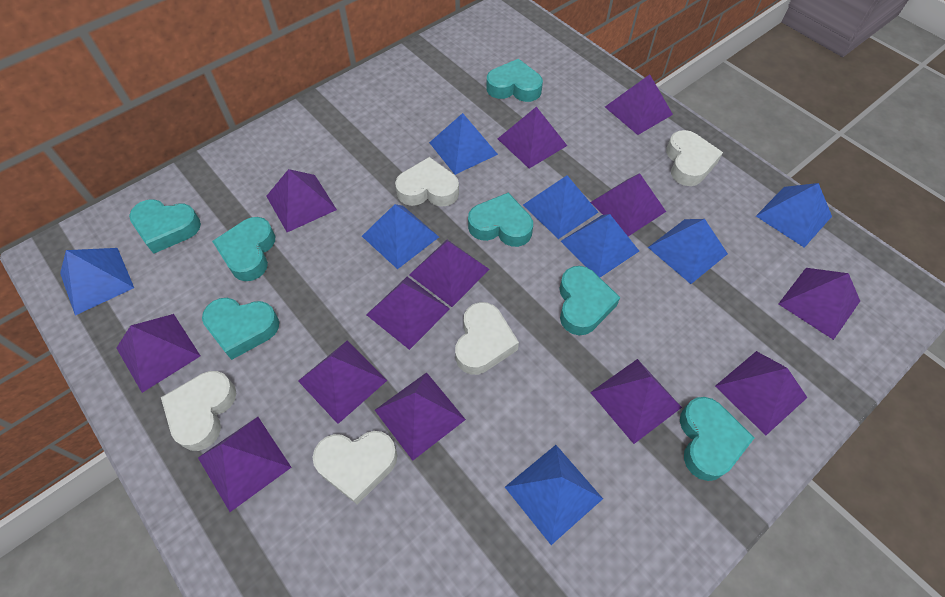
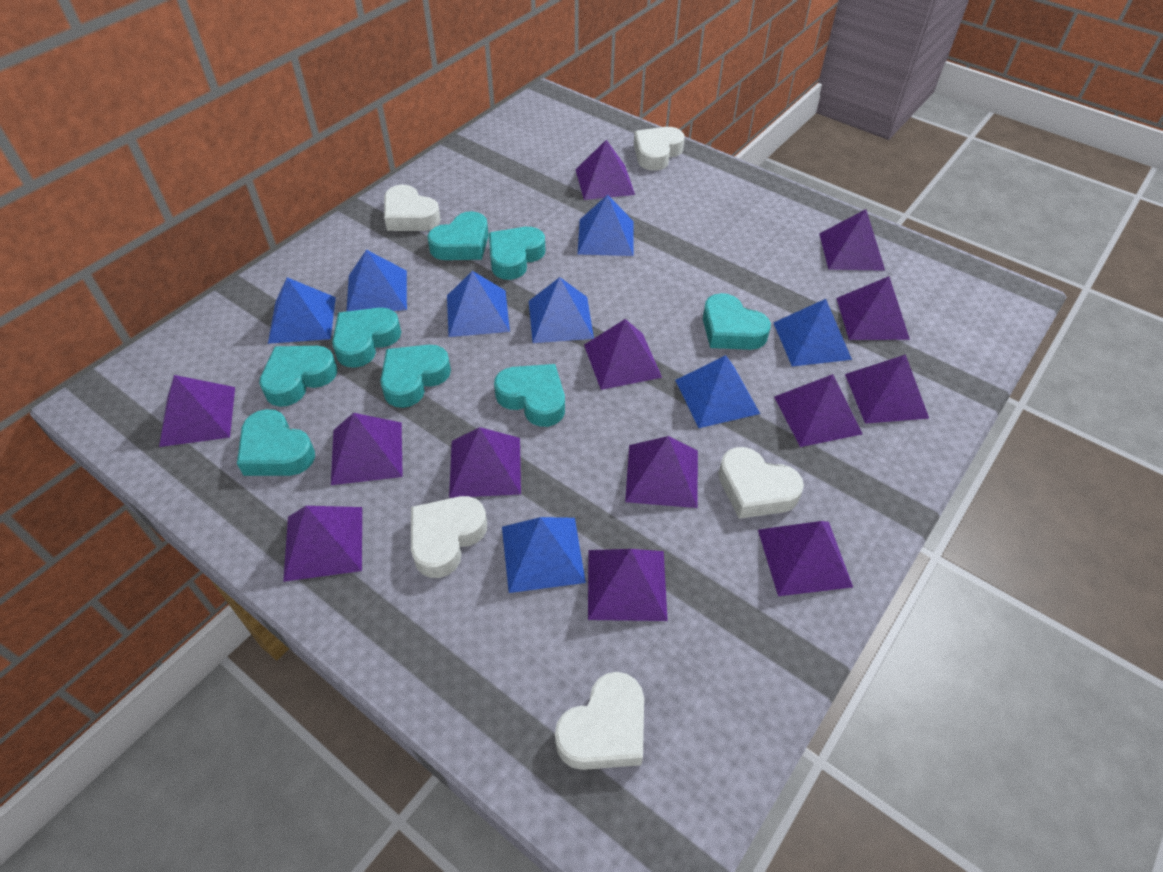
turquoise heart: 7 -> 8

